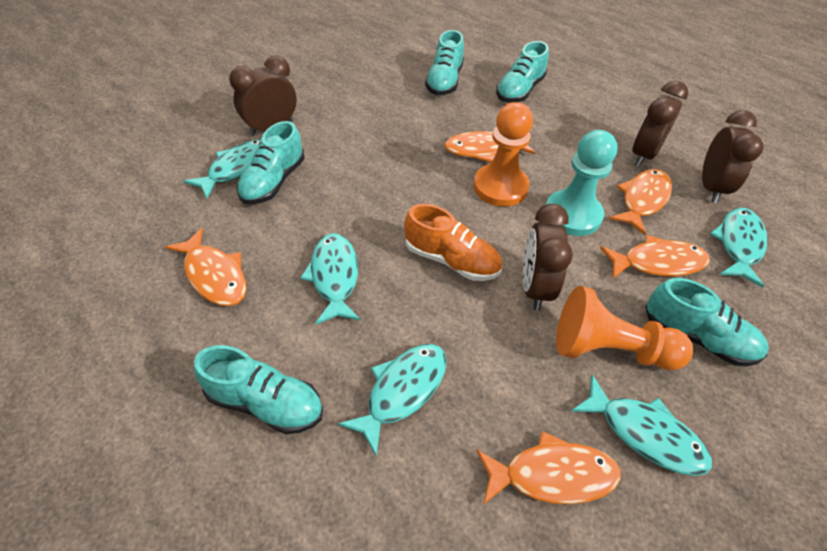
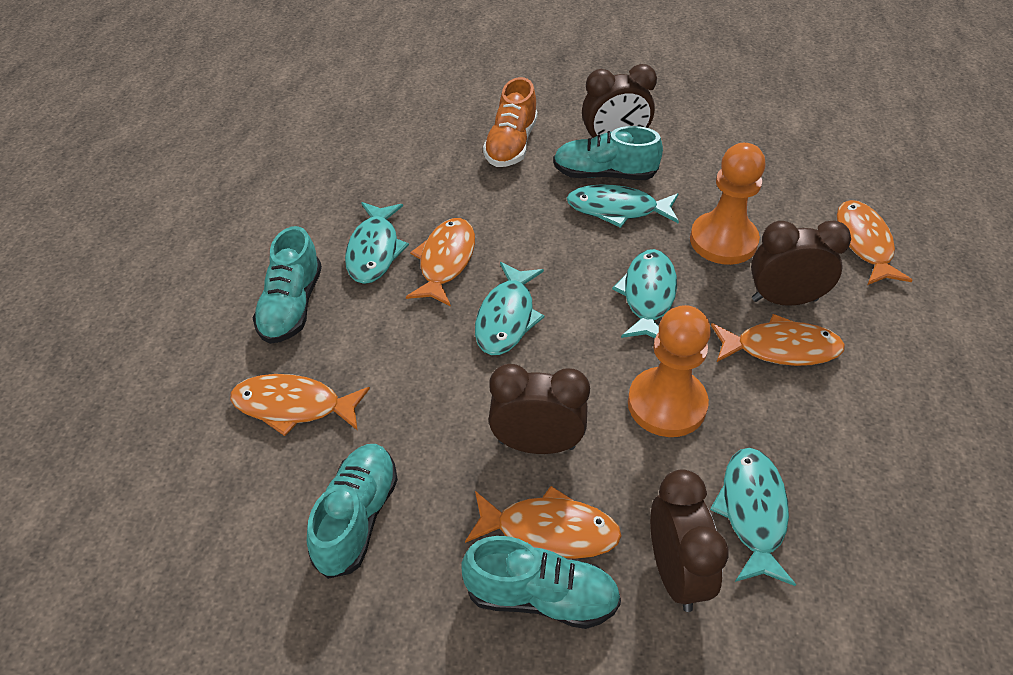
turquoise pawn: 1 -> 0
turquoise shoe: 5 -> 4

